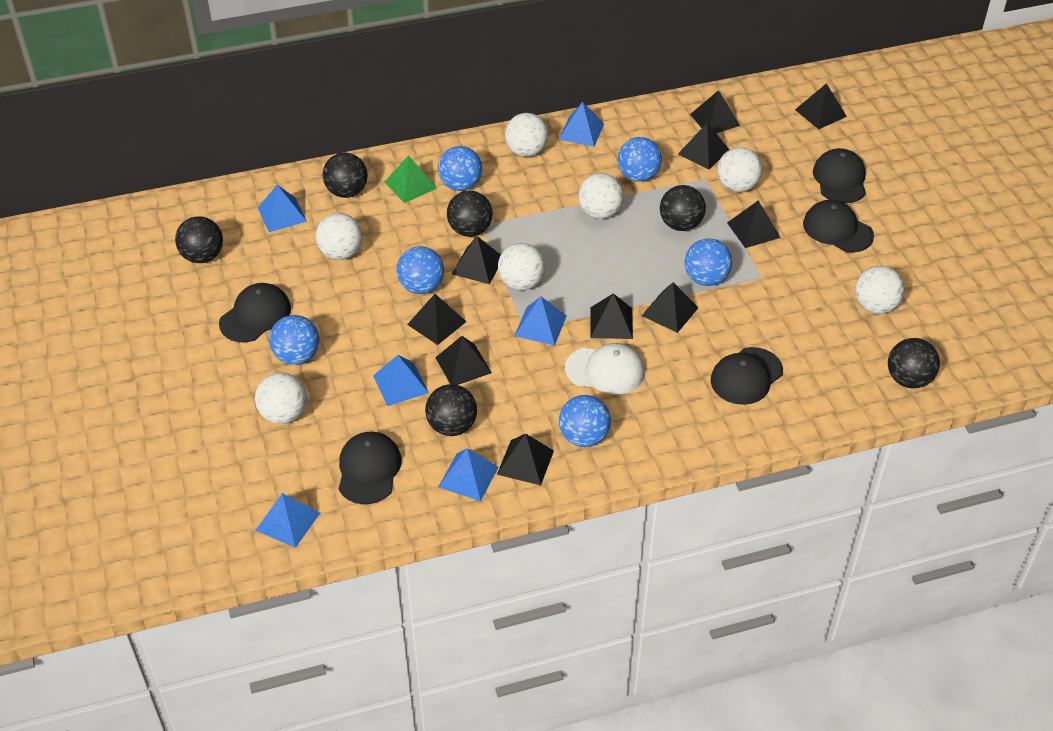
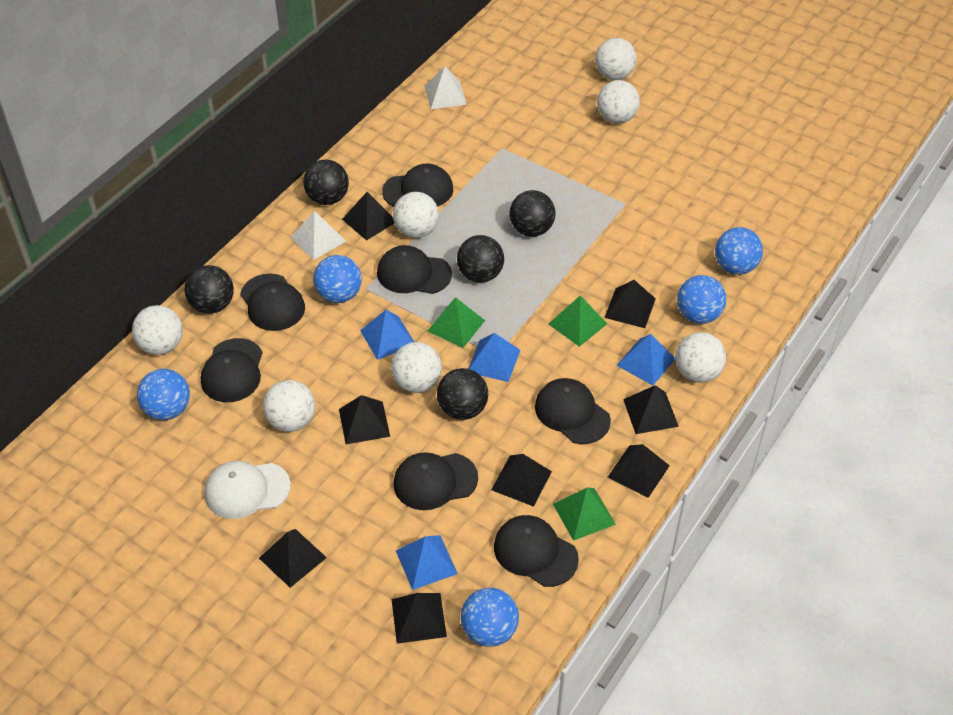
black ball: 6 -> 5
black cap: 5 -> 7
black pyramid: 10 -> 8
blue ball: 6 -> 5
blue pyramid: 6 -> 4
green pyramid: 1 -> 3
white pyramid: 0 -> 2

